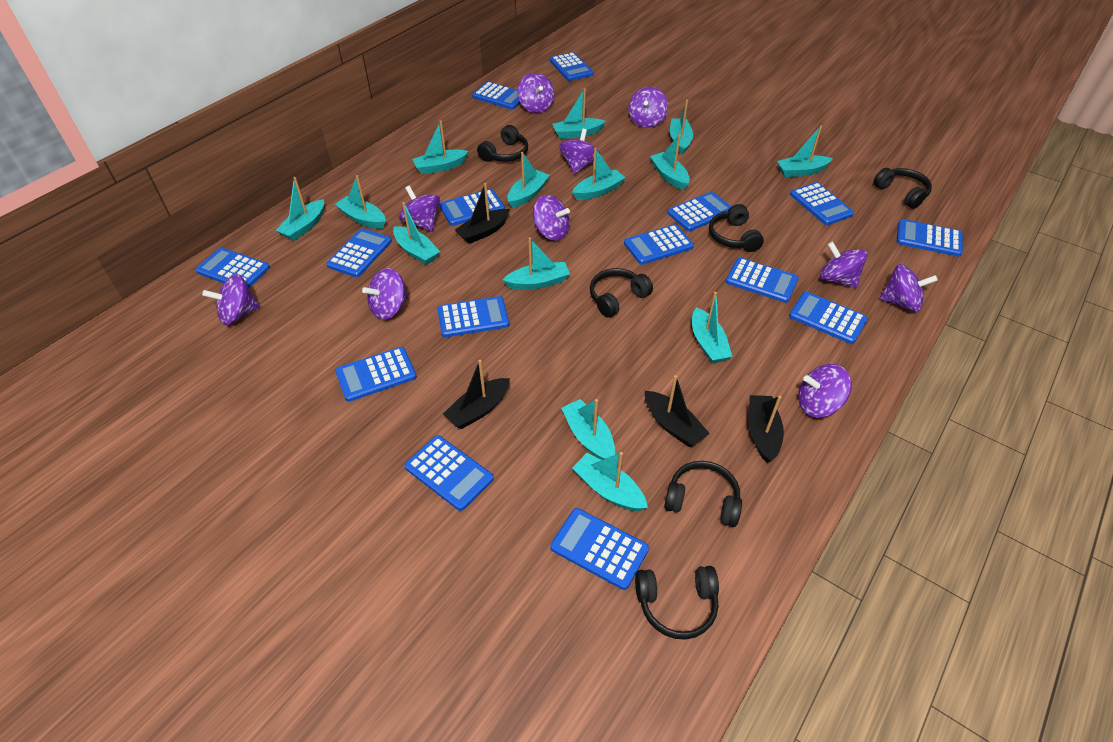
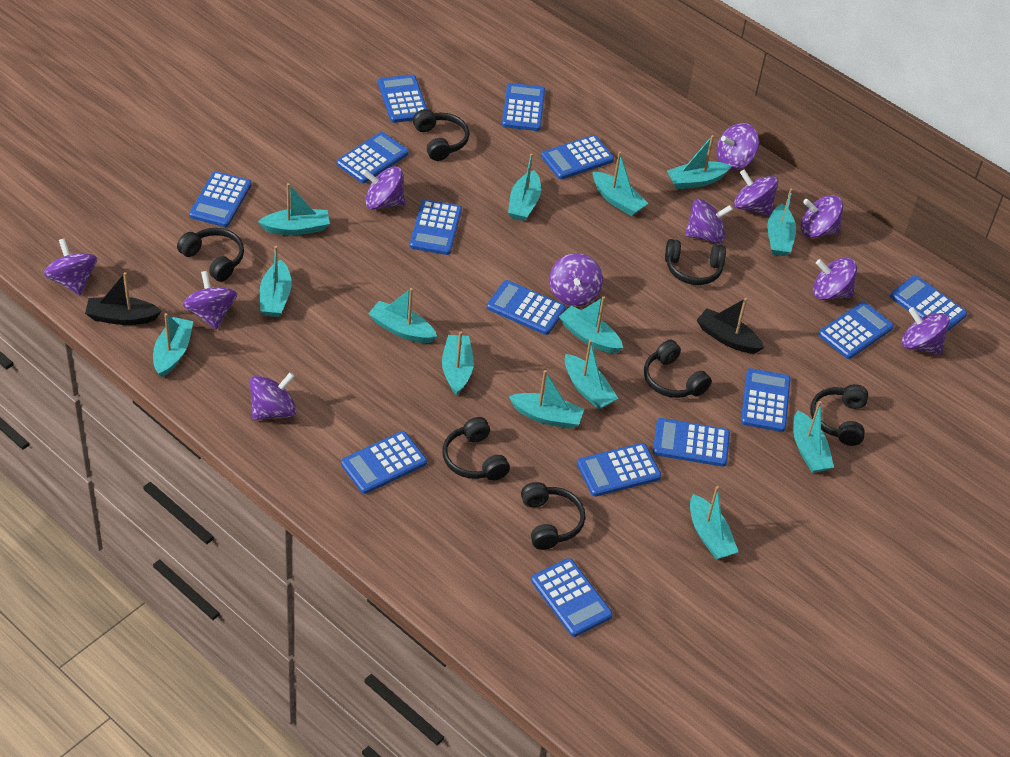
black boat: 4 -> 2
black headphones: 6 -> 7
blue calculator: 15 -> 14
purple spinning top: 10 -> 11

